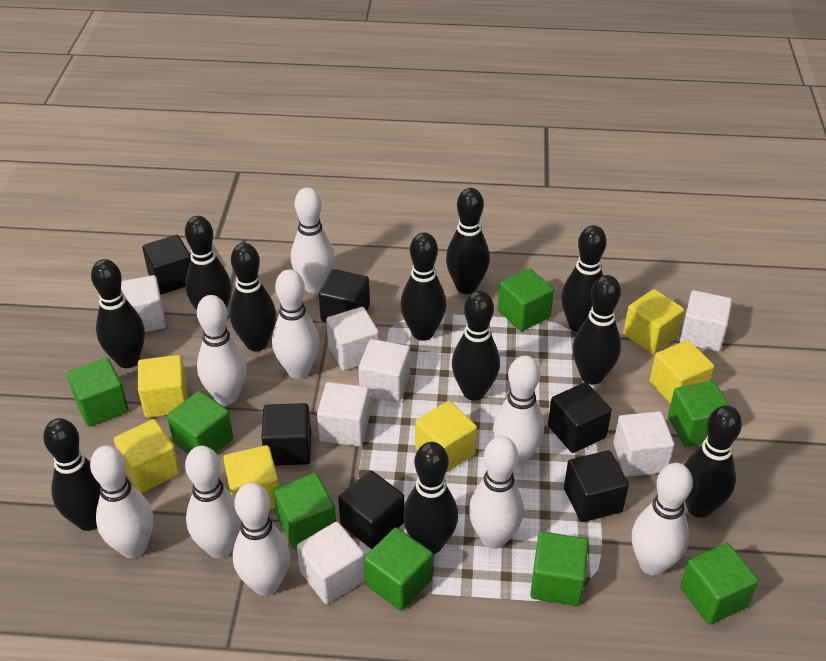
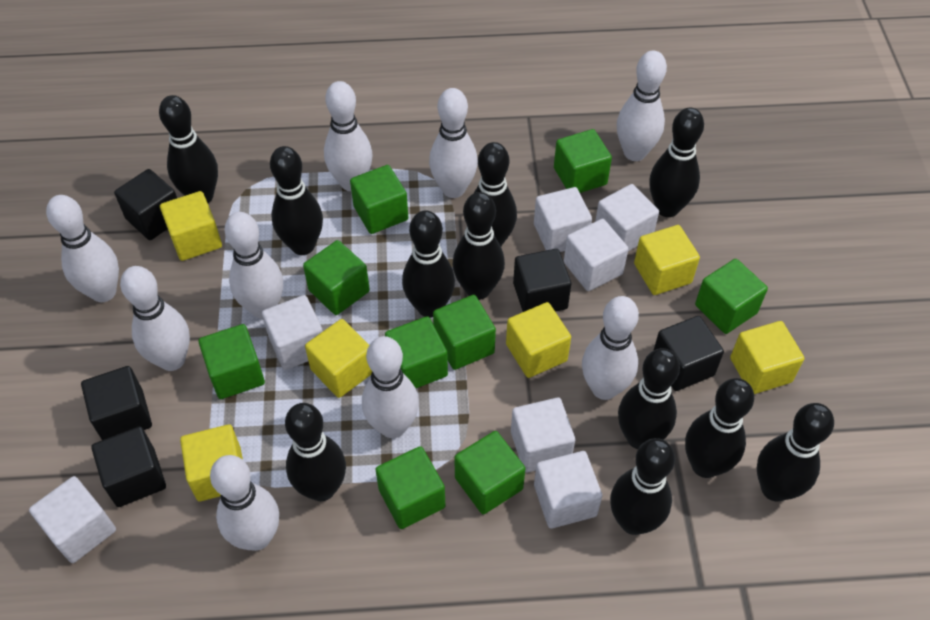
black cube: 6 -> 5
green cube: 8 -> 9

